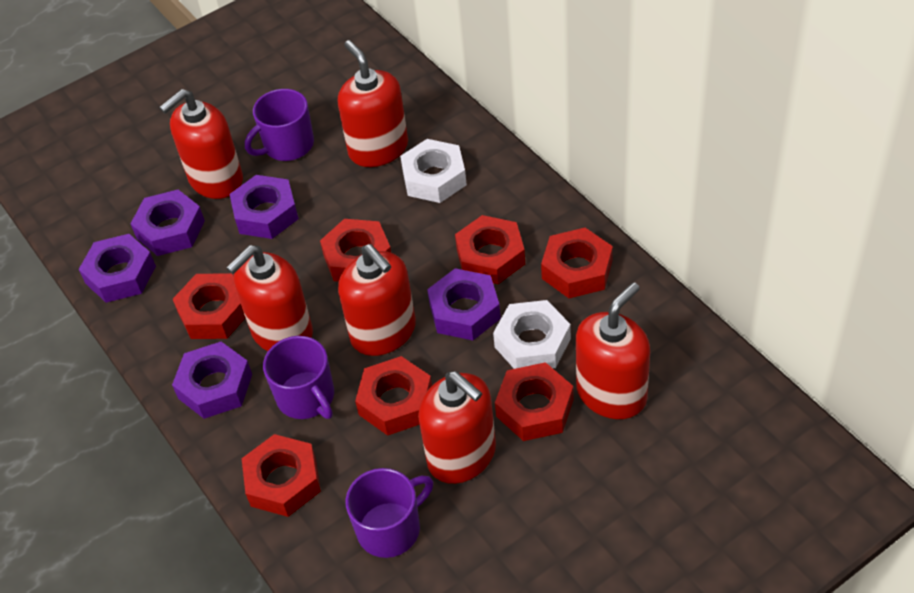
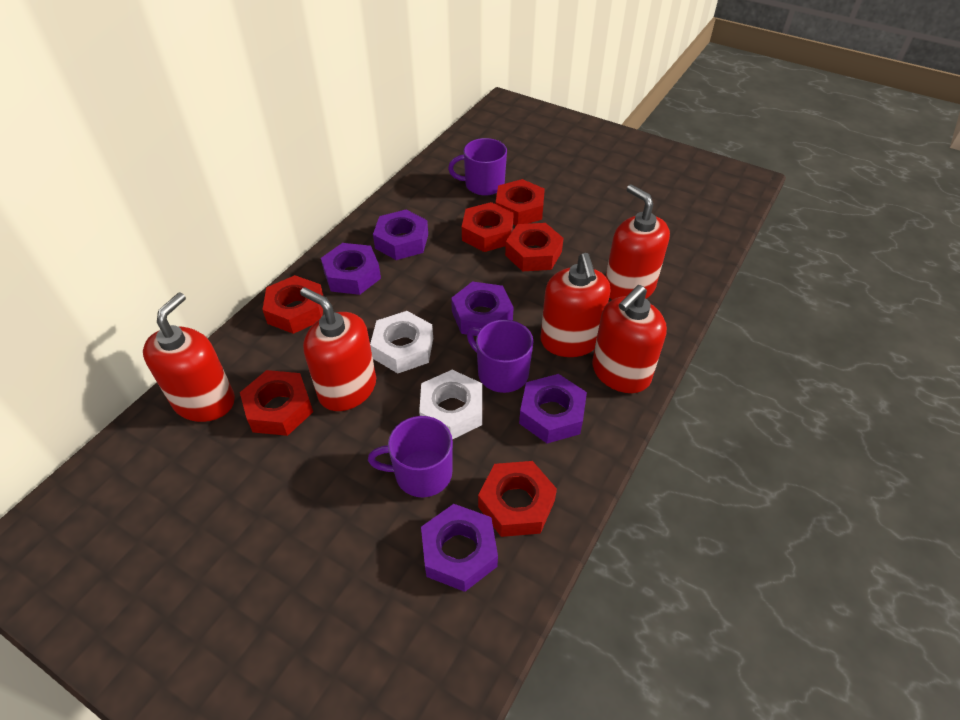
red nut: 7 -> 6
red soap dispenser: 6 -> 5

